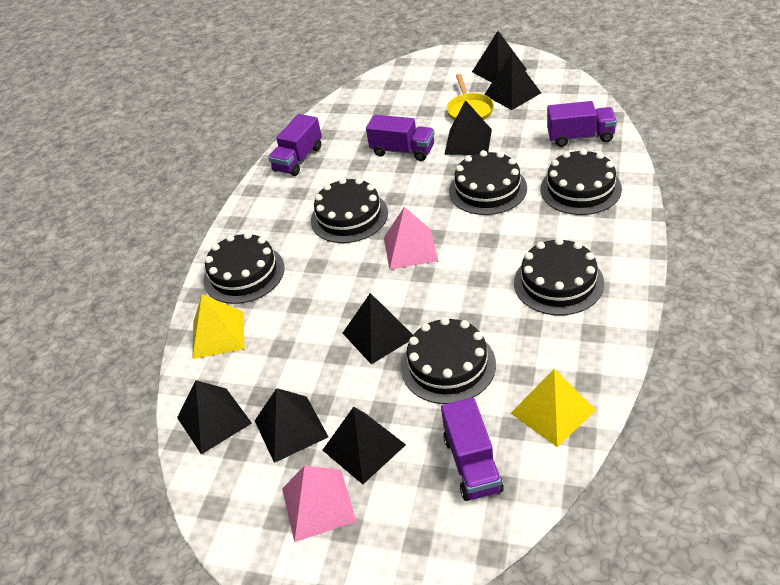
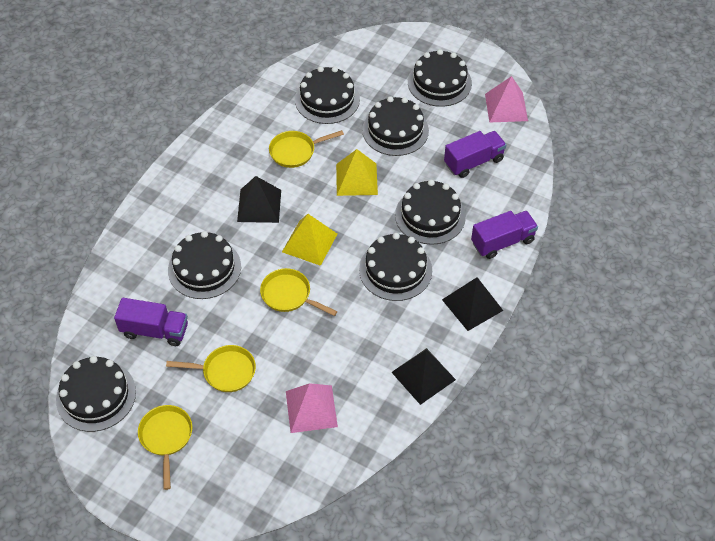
black cake: 6 -> 7
black pyramid: 7 -> 3
purple truck: 4 -> 3
yellow pan: 1 -> 4

